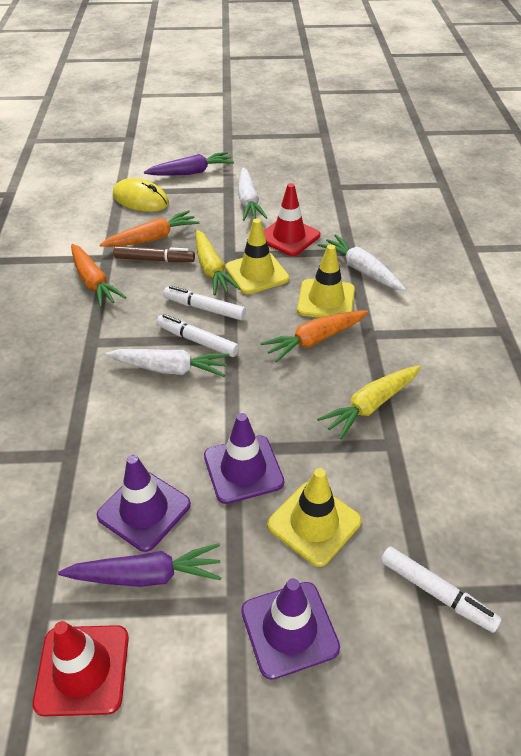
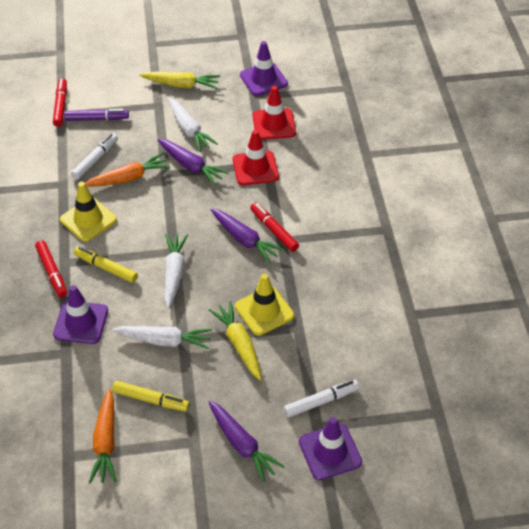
brown marker: 1 -> 0
orange carrot: 3 -> 2
purple carrot: 2 -> 3
purple marker: 0 -> 1
red marker: 0 -> 3
white marker: 3 -> 2
yellow marker: 0 -> 2
yellow mouse: 1 -> 0
yellow traffic cone: 3 -> 2

